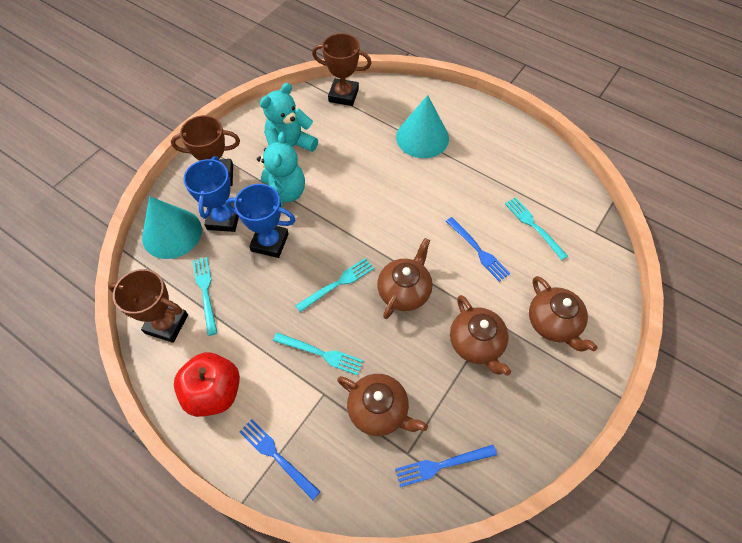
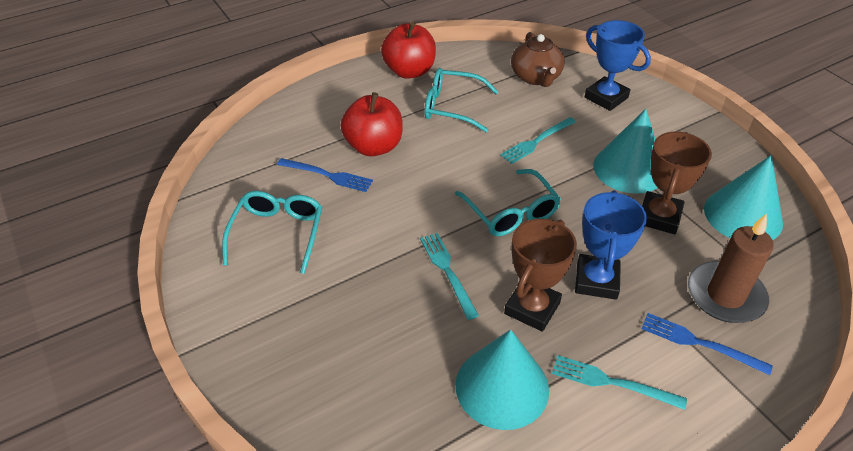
blue fork: 3 -> 2
brown candle: 0 -> 1
brown teapot: 4 -> 1
brown trophy: 3 -> 2
red apple: 1 -> 2
turquoise cone: 2 -> 3
turquoise fork: 4 -> 3
turquoise glasses: 0 -> 3
turquoise teddy bear: 2 -> 0

